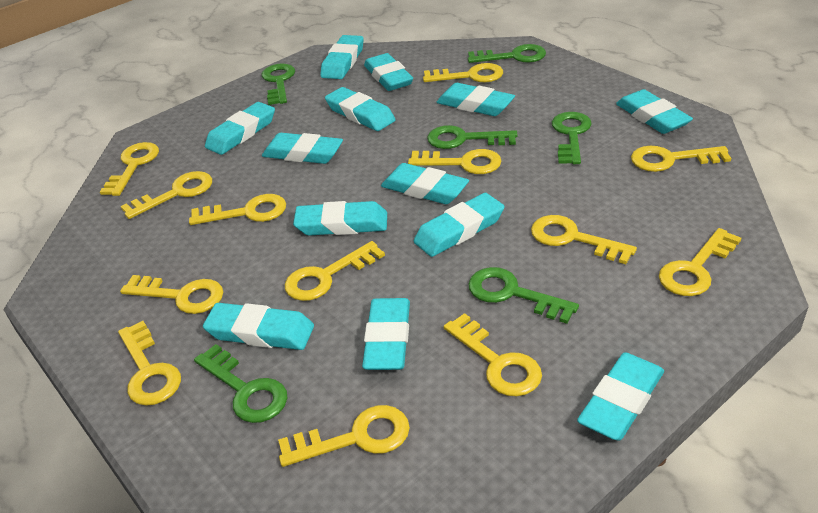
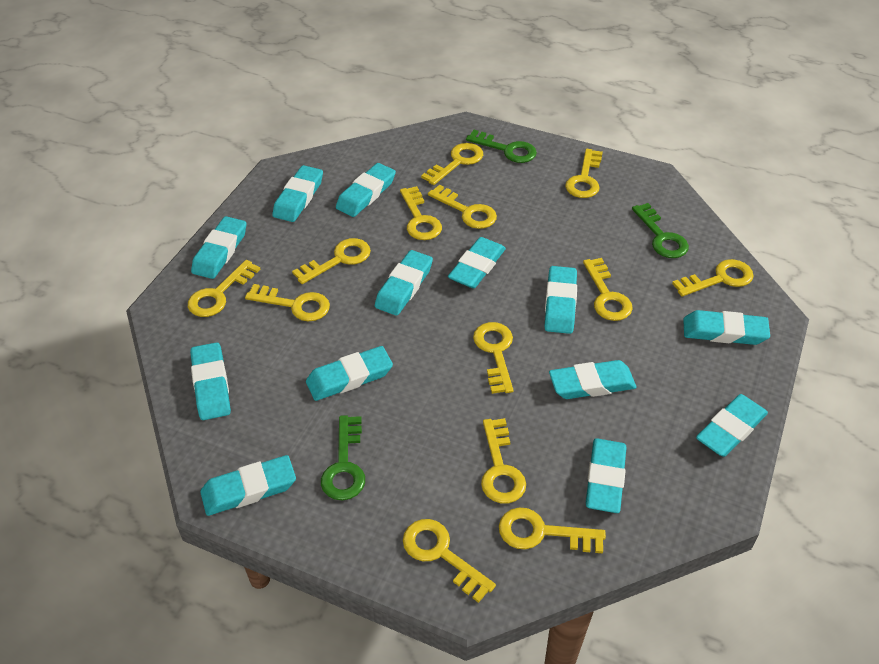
green key: 6 -> 3

